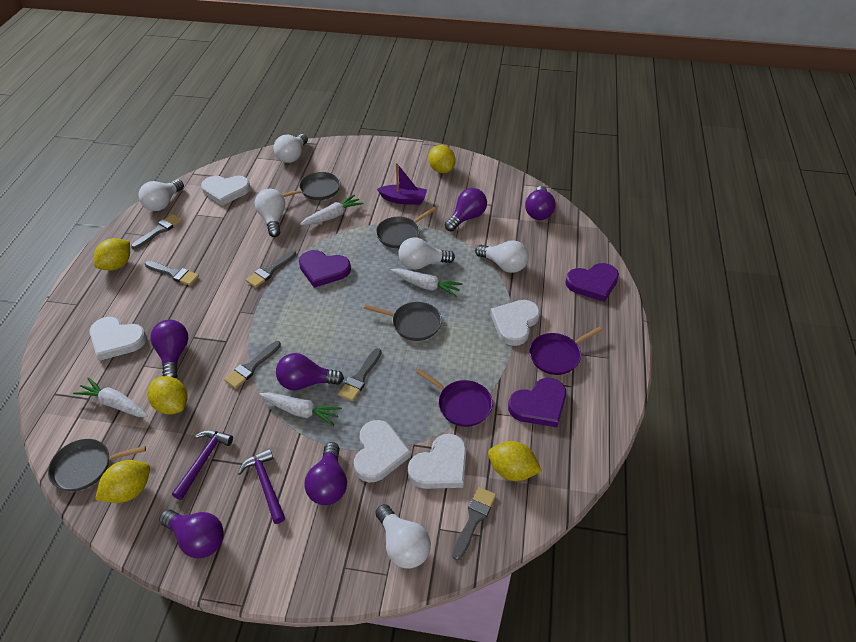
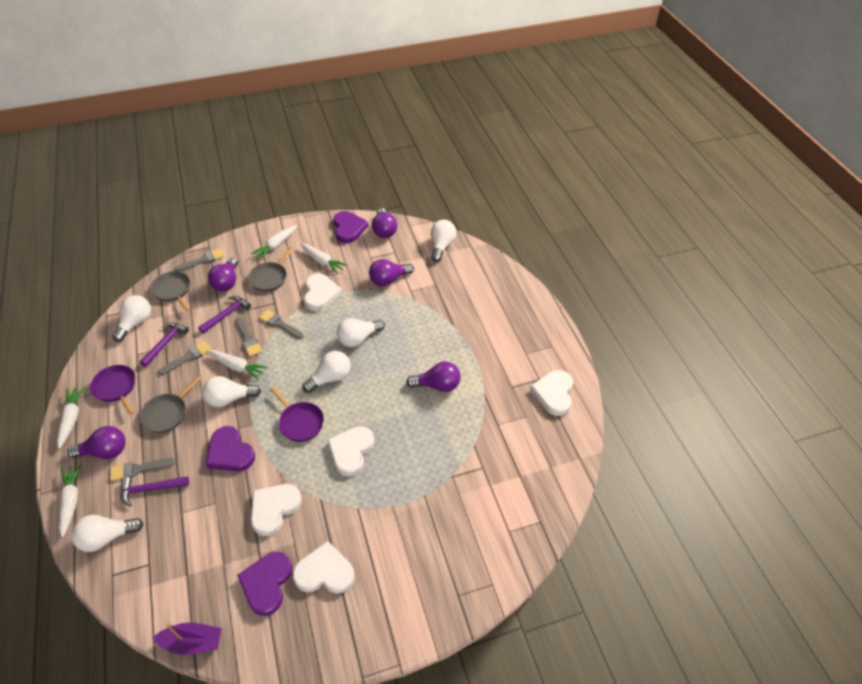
grey brush: 6 -> 5
grey pan: 4 -> 3
purple hammer: 2 -> 3
purple light bulb: 6 -> 5
white carrot: 4 -> 5
yellow lemon: 5 -> 0

